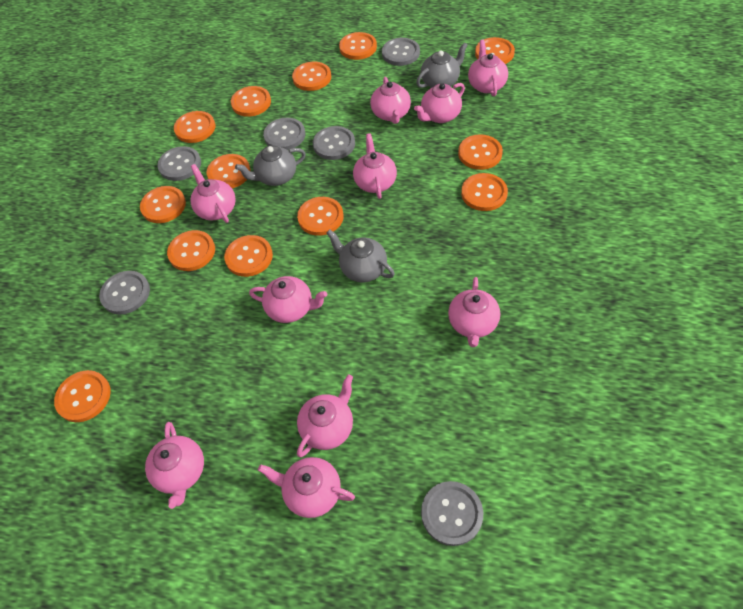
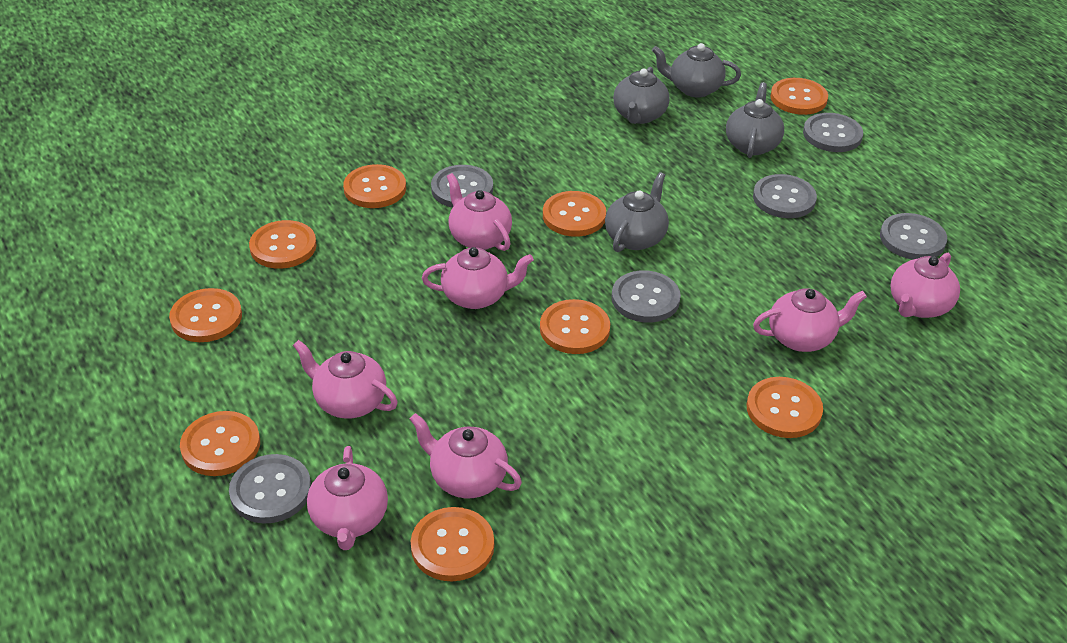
grey teapot: 3 -> 4
orange button: 13 -> 9
pink teapot: 10 -> 7

